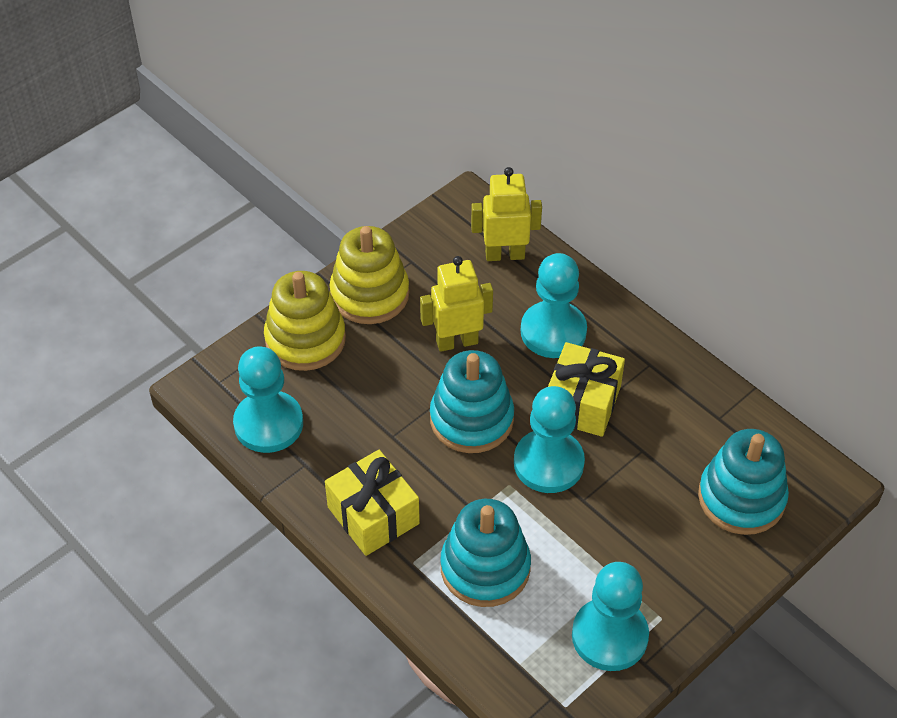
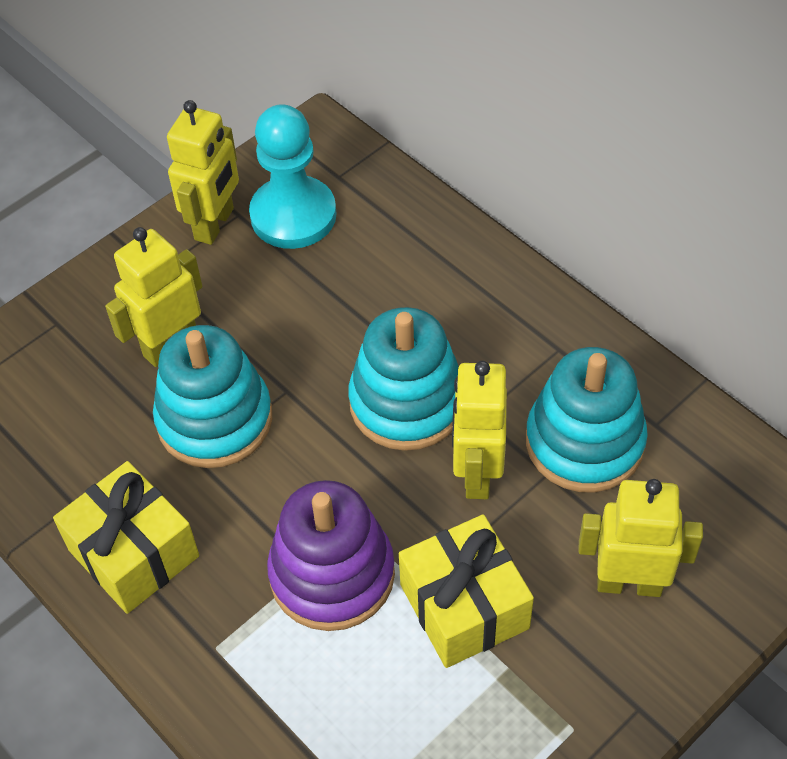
purple stacking toy: 0 -> 1
turquoise pawn: 4 -> 1
yellow robot: 2 -> 4
yellow stacking toy: 2 -> 0

